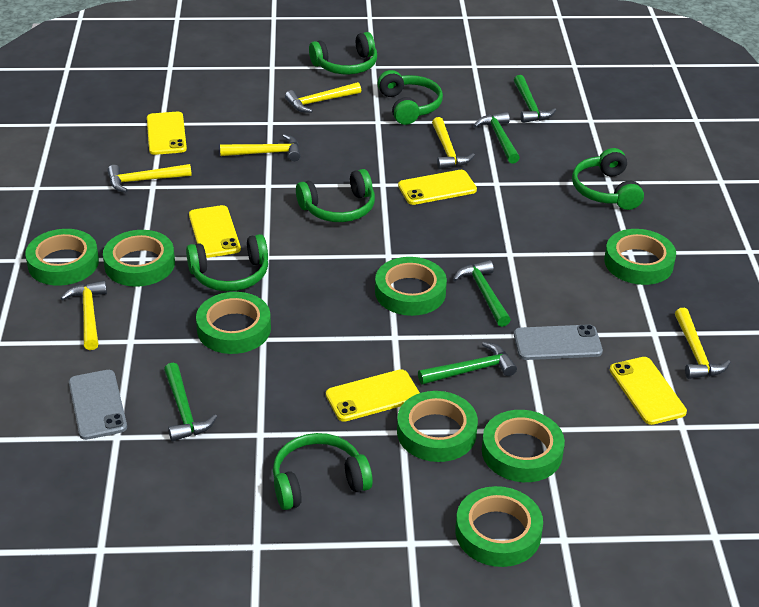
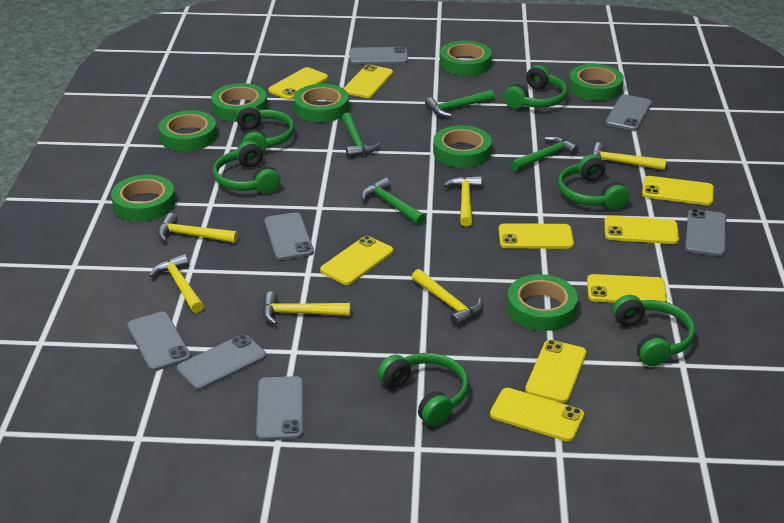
green hammer: 5 -> 4
grey phone: 2 -> 7
yellow phone: 5 -> 9

